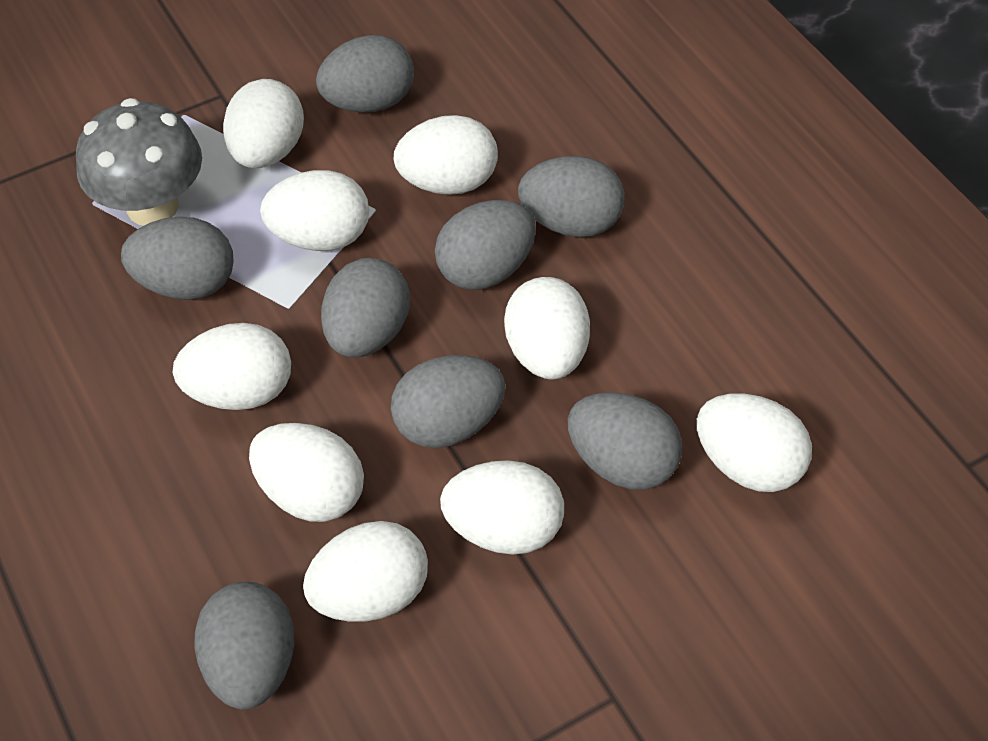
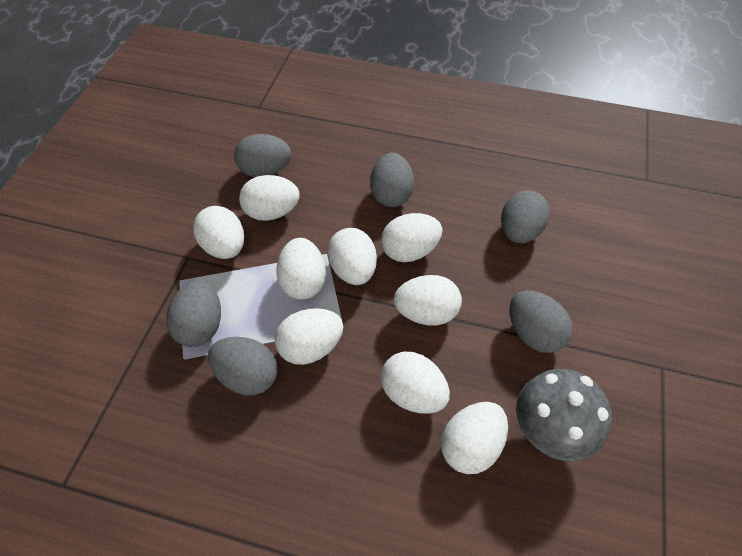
grey egg: 8 -> 6

